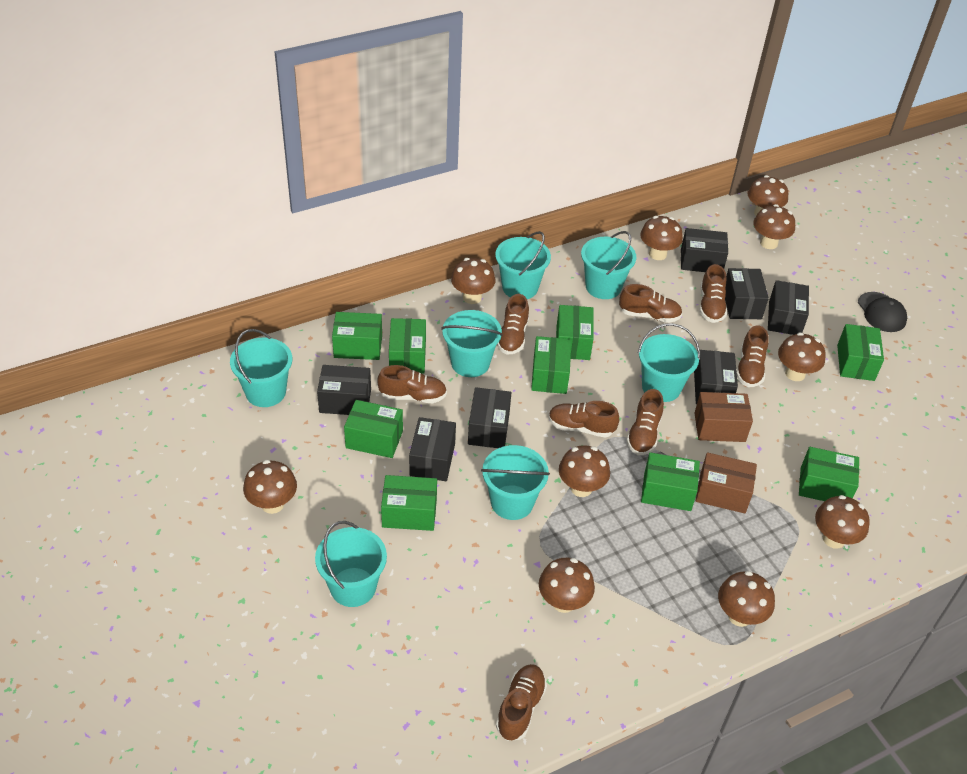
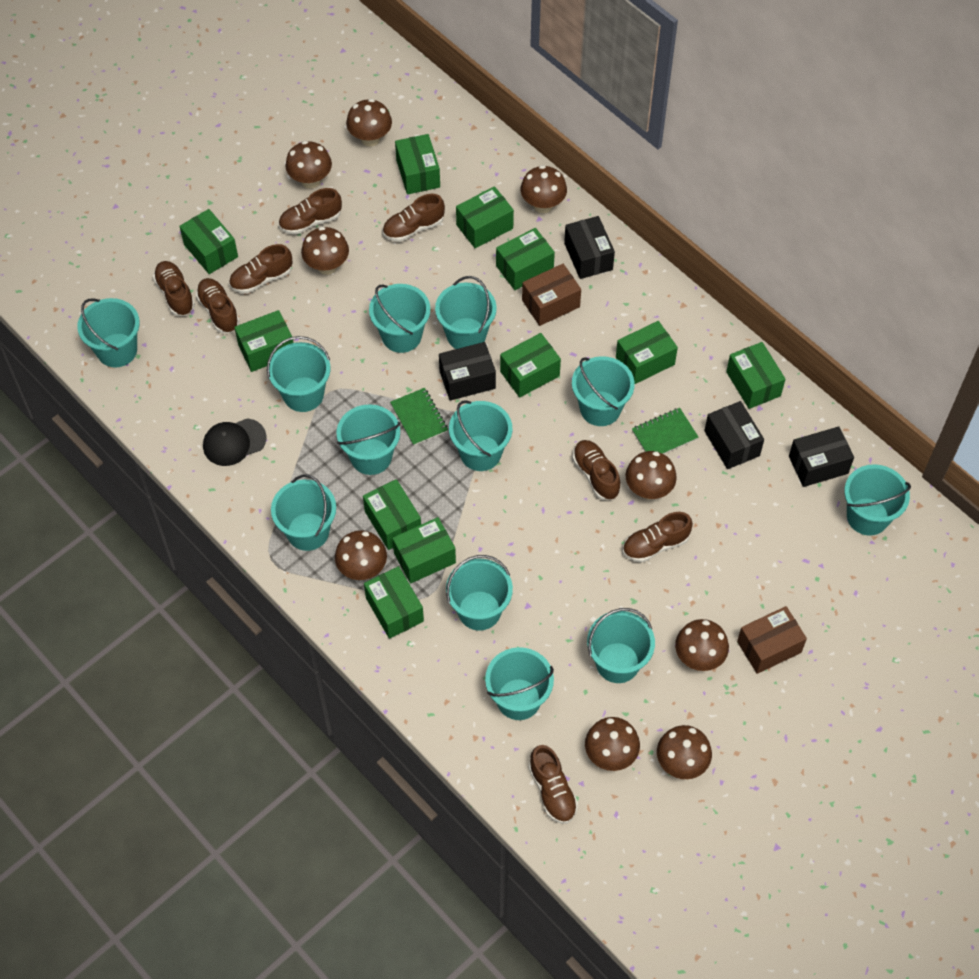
black box: 7 -> 4
brown mushroom: 10 -> 9
green box: 9 -> 11
green notebook: 0 -> 2
turquoise bucket: 7 -> 12

